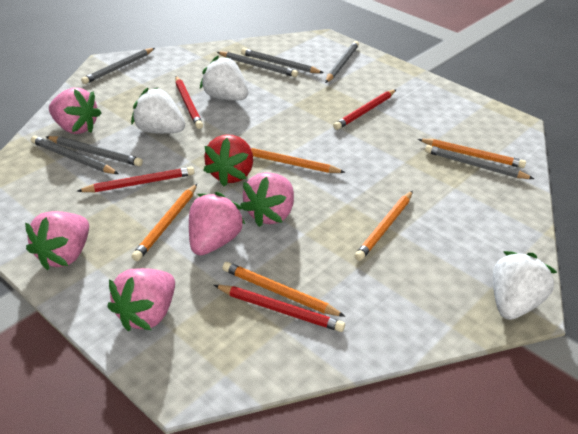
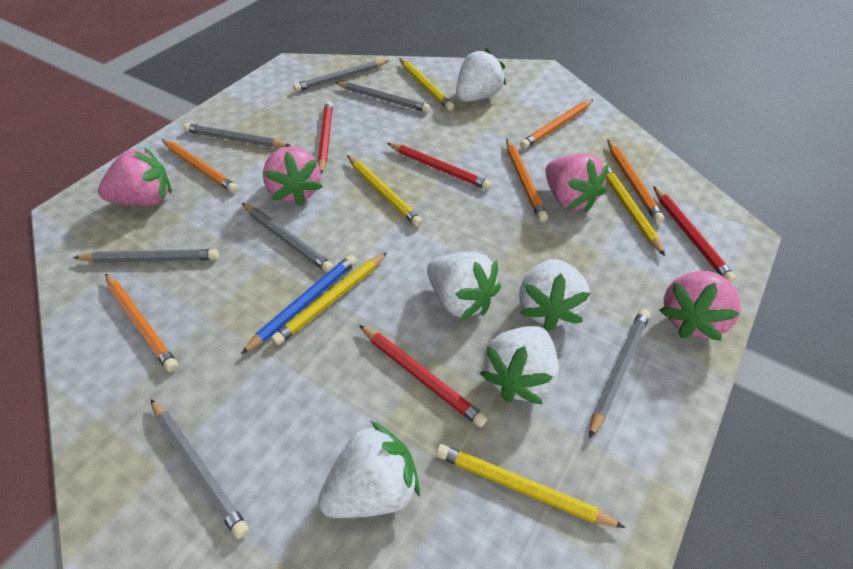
blue pencil: 0 -> 1
pink strawberry: 5 -> 4
red strawberry: 1 -> 0
white strawberry: 3 -> 5
yellow pencil: 0 -> 5

